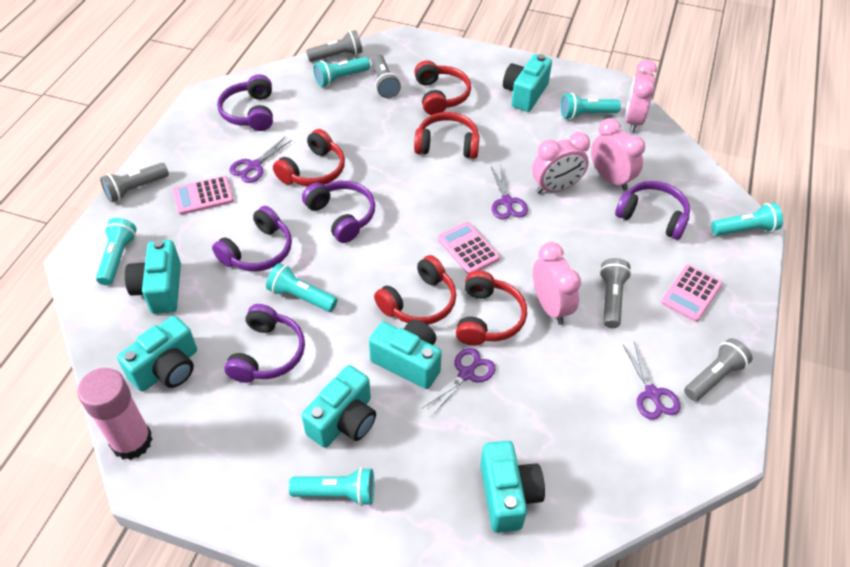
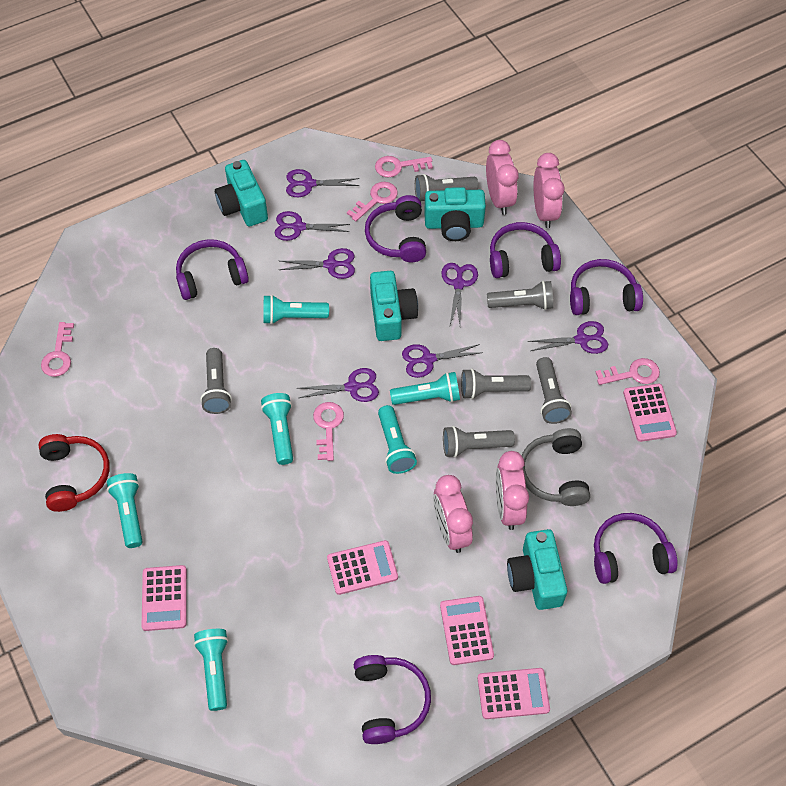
grey flashlight: 5 -> 6
grey headphones: 0 -> 1
pink calculator: 3 -> 5
pink glue stick: 1 -> 0
pink key: 0 -> 5
purple headphones: 5 -> 6
purple scissors: 4 -> 7
red headphones: 5 -> 1
turquoise camera: 6 -> 4

